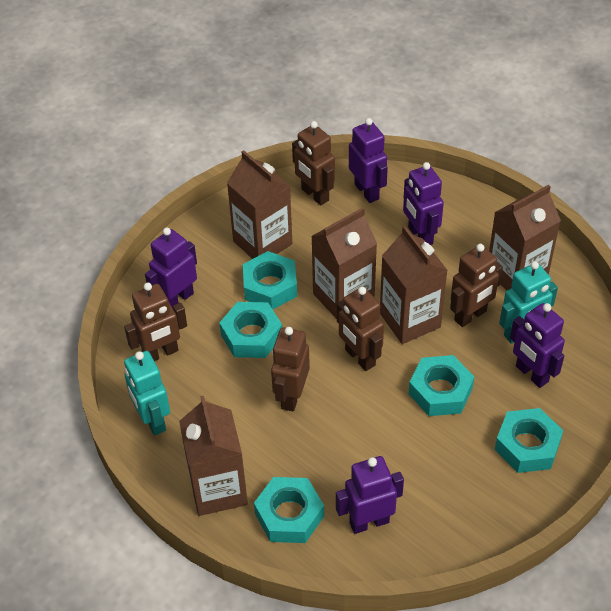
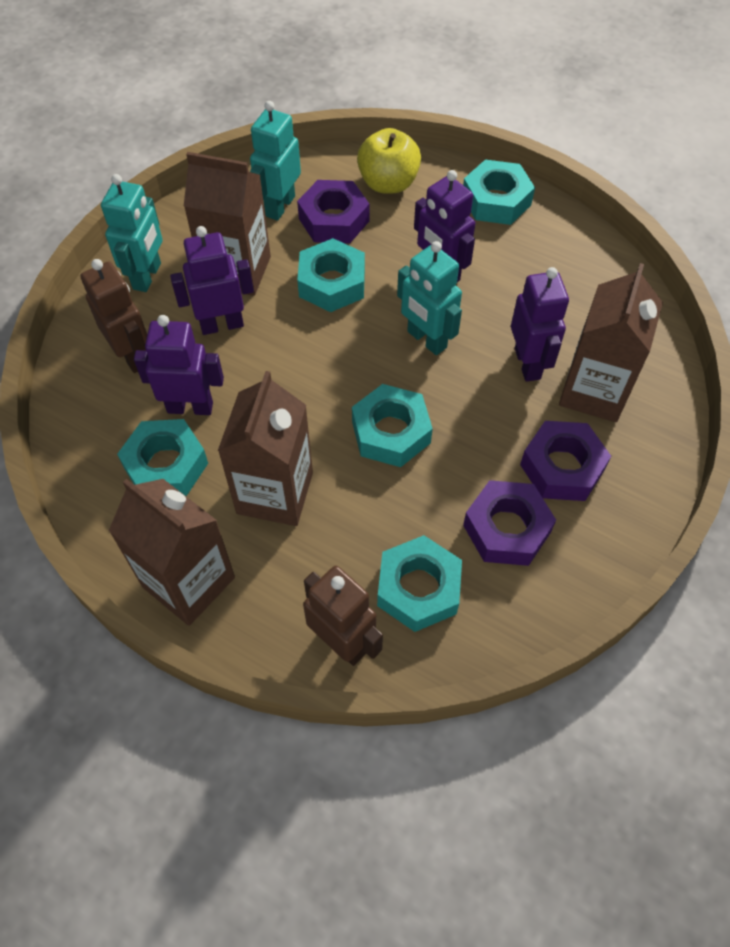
brown carton: 5 -> 4
brown robot: 5 -> 2
purple nut: 0 -> 3
purple robot: 5 -> 4
turquoise robot: 2 -> 3
yellow apple: 0 -> 1

